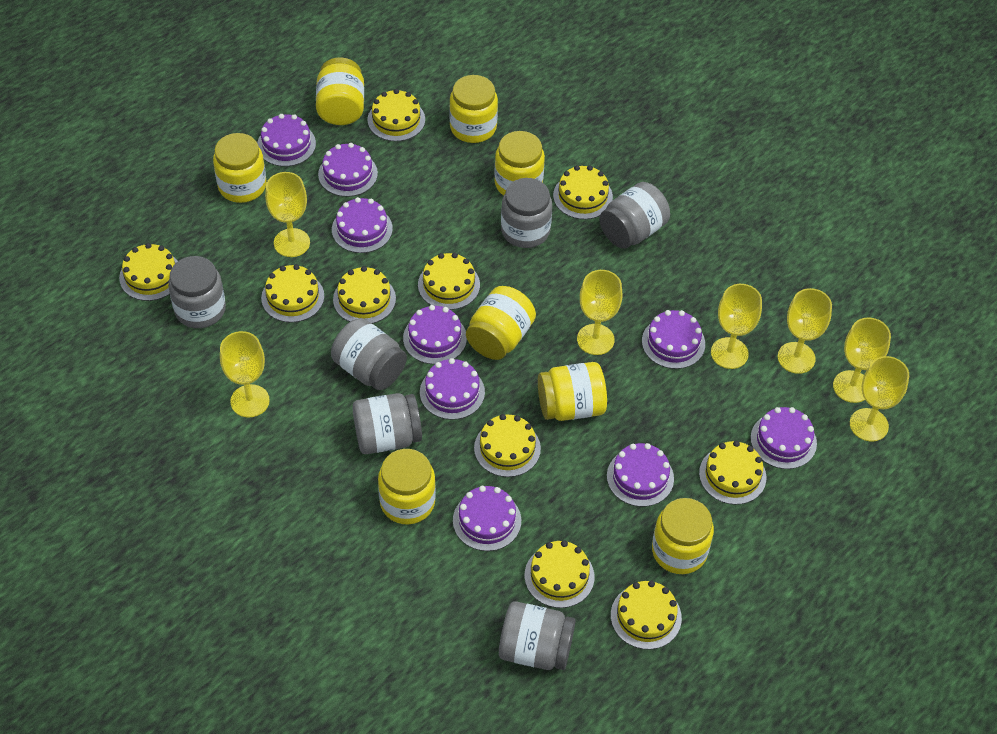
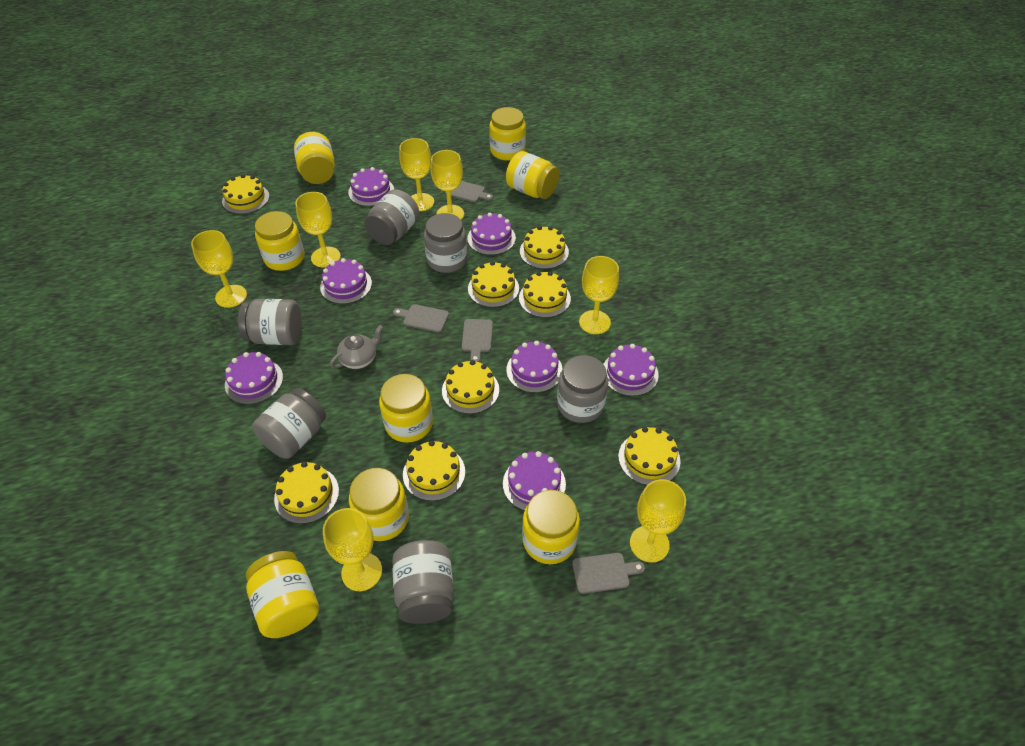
grey cutting board: 0 -> 4
grey teapot: 0 -> 1
purple cake: 9 -> 7
yellow cake: 10 -> 8

